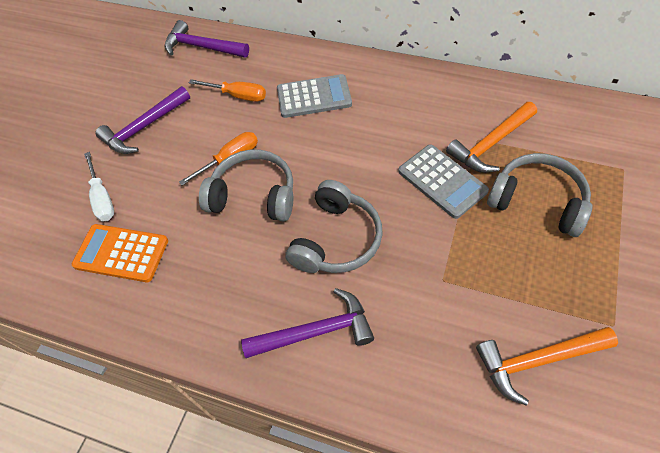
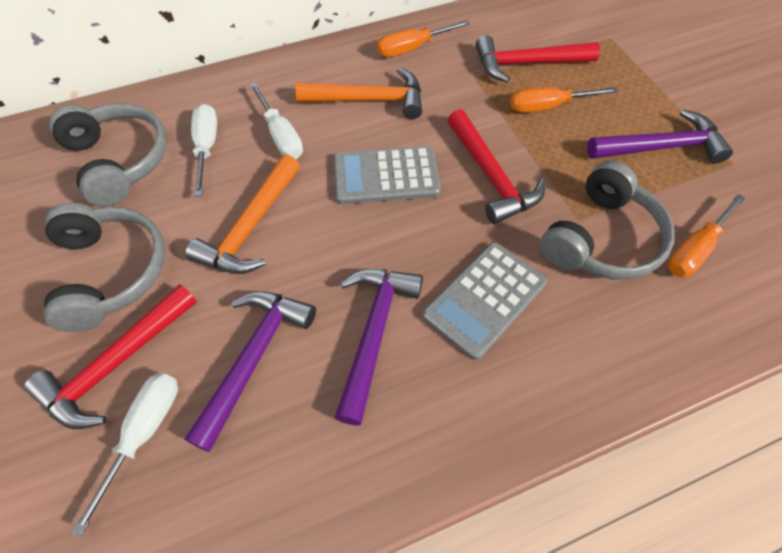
orange calculator: 1 -> 0
orange screwdriver: 2 -> 3
red hammer: 0 -> 3
white screwdriver: 1 -> 3

